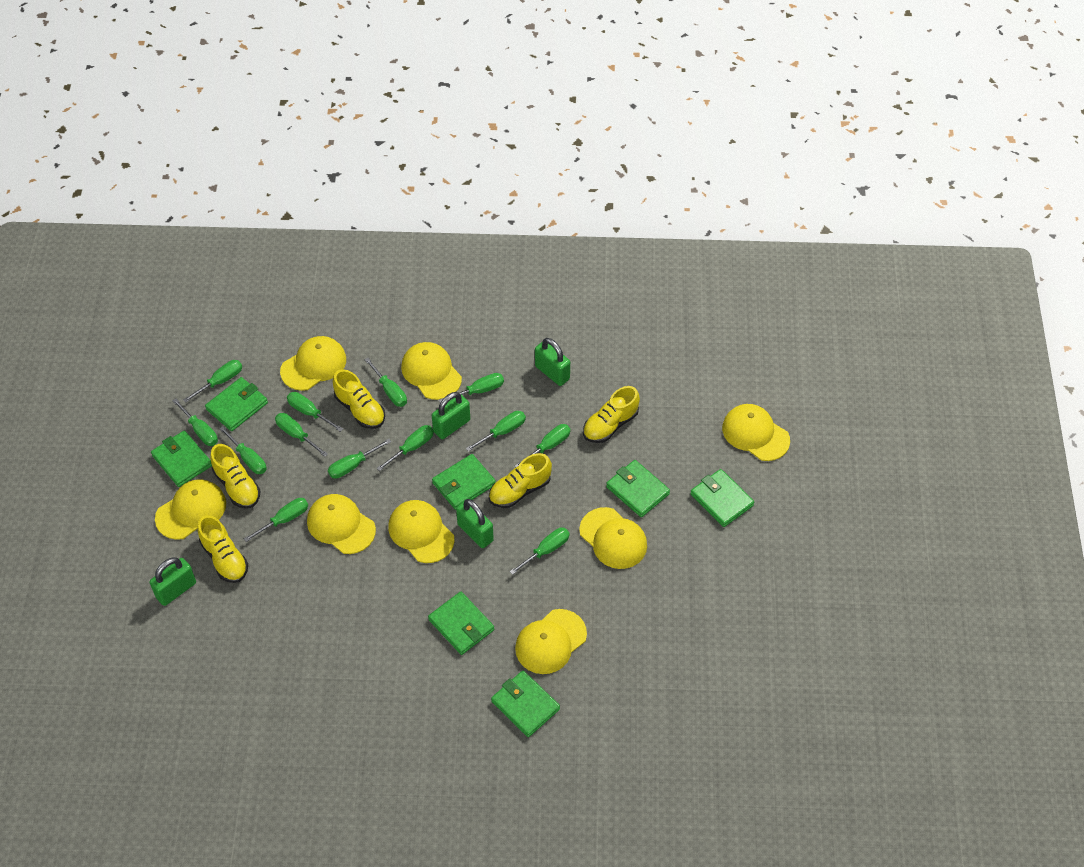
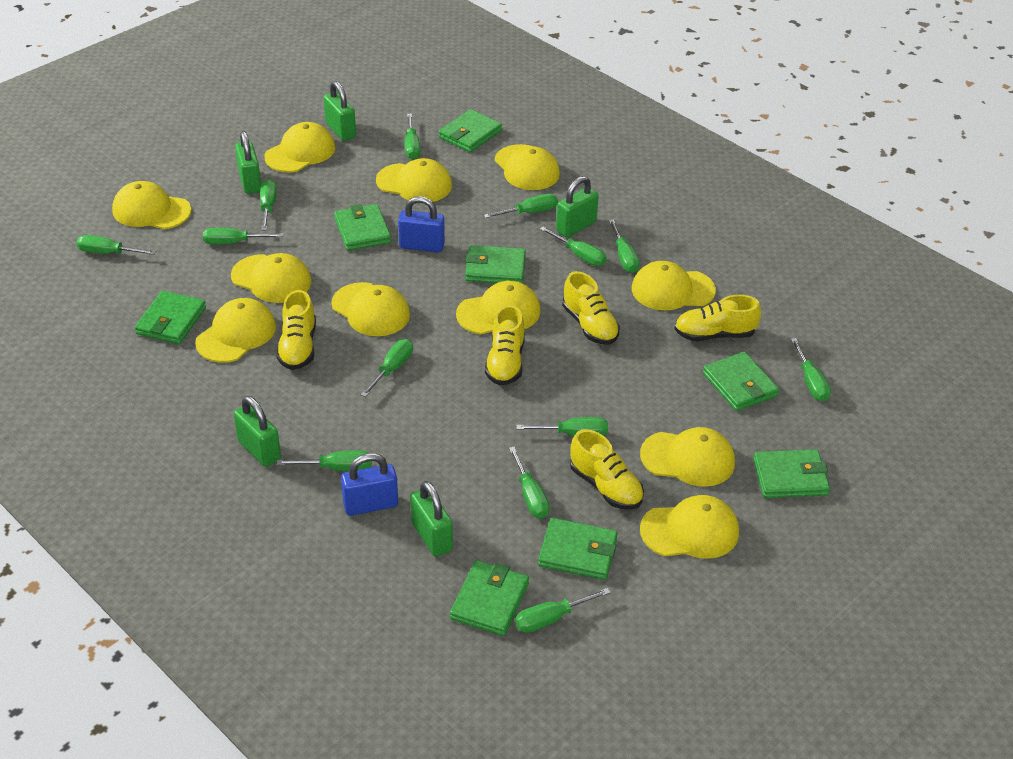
blue padlock: 0 -> 2
green padlock: 4 -> 5
green wallet: 7 -> 8
yellow cap: 8 -> 11

